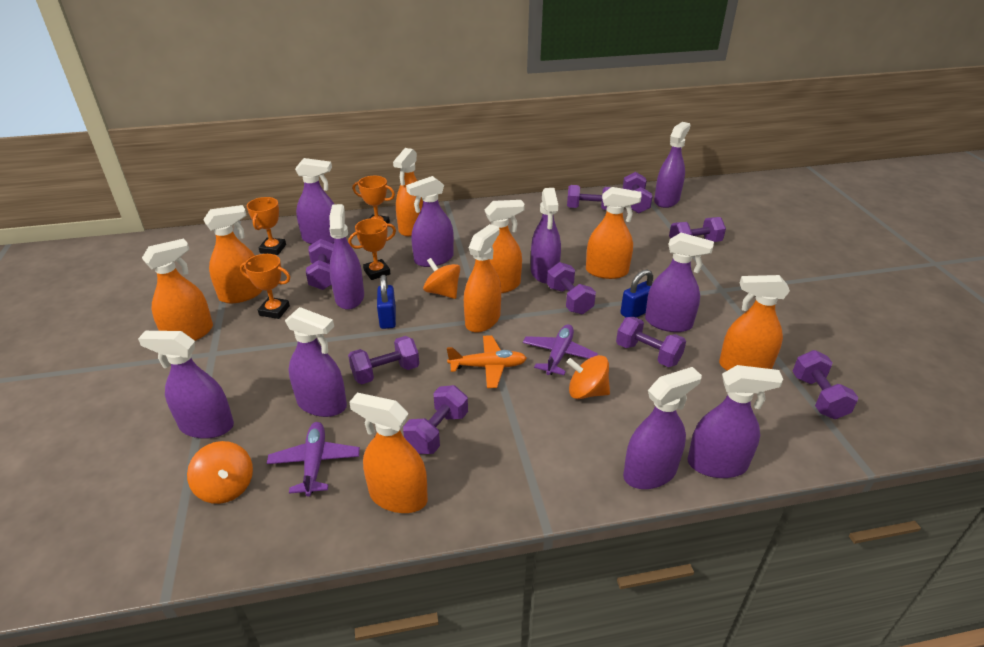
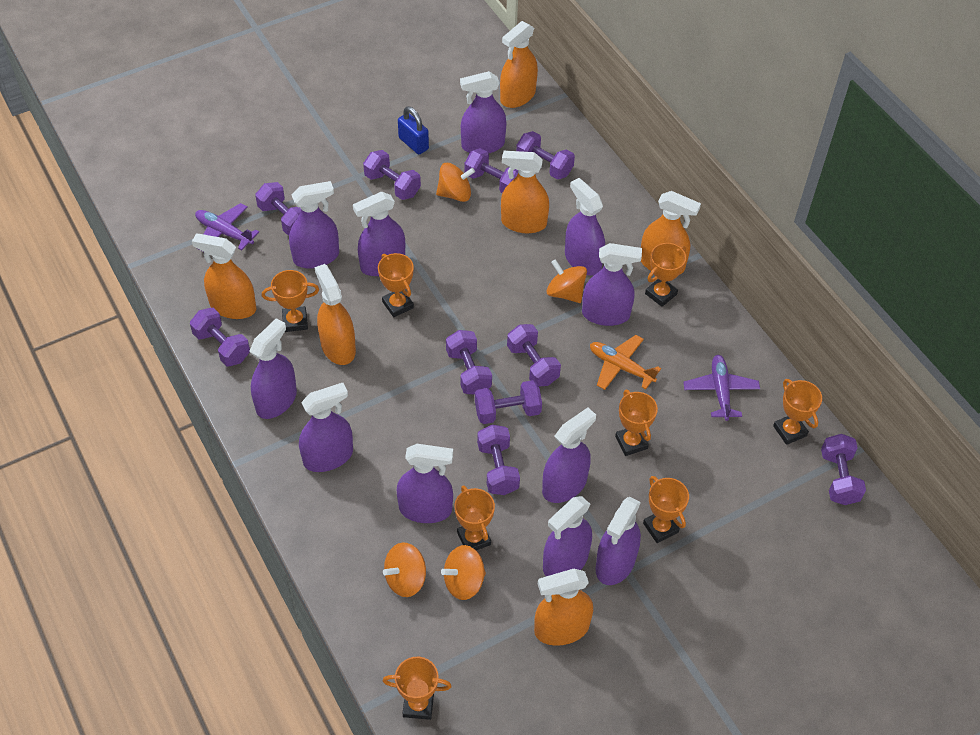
blue padlock: 2 -> 1
orange spinning top: 3 -> 4
orange spray bottle: 8 -> 6
orange trophy: 4 -> 8
purple dumbbell: 9 -> 10
purple spray bottle: 10 -> 11

